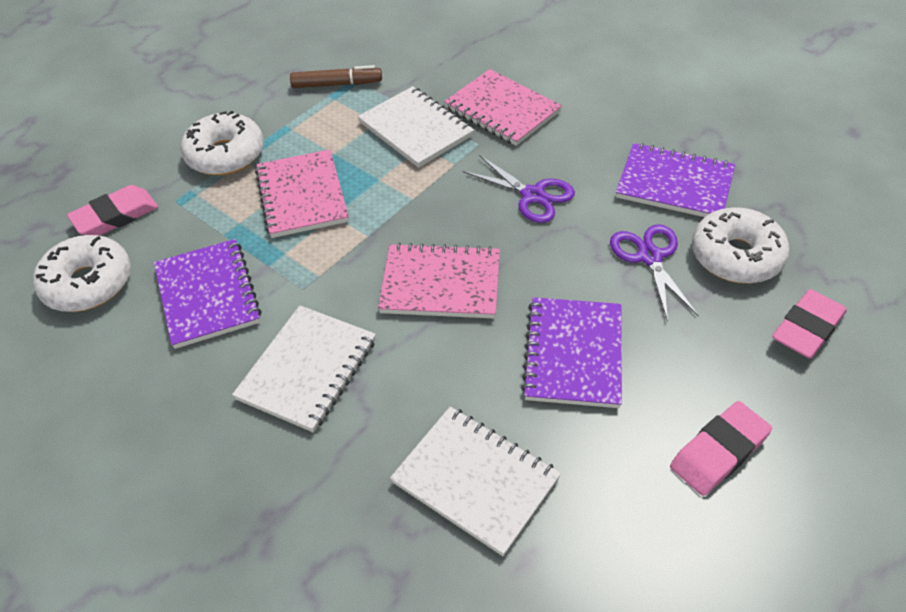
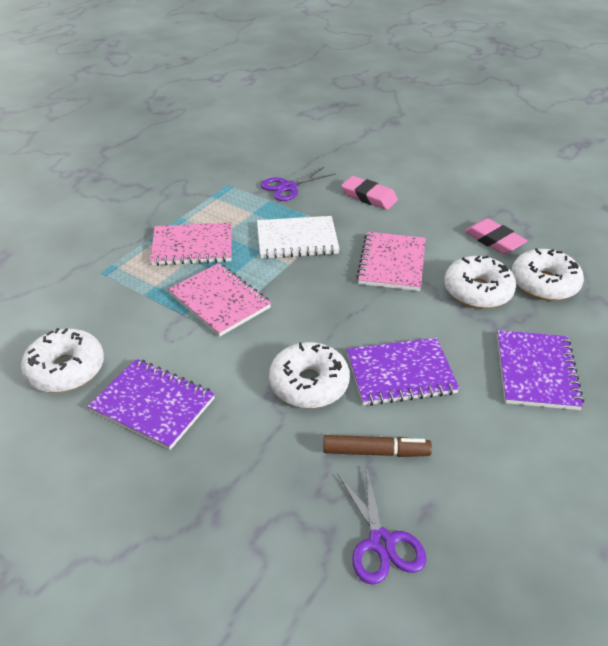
pink eraser: 3 -> 2
white donut: 3 -> 4
white notebook: 3 -> 1

